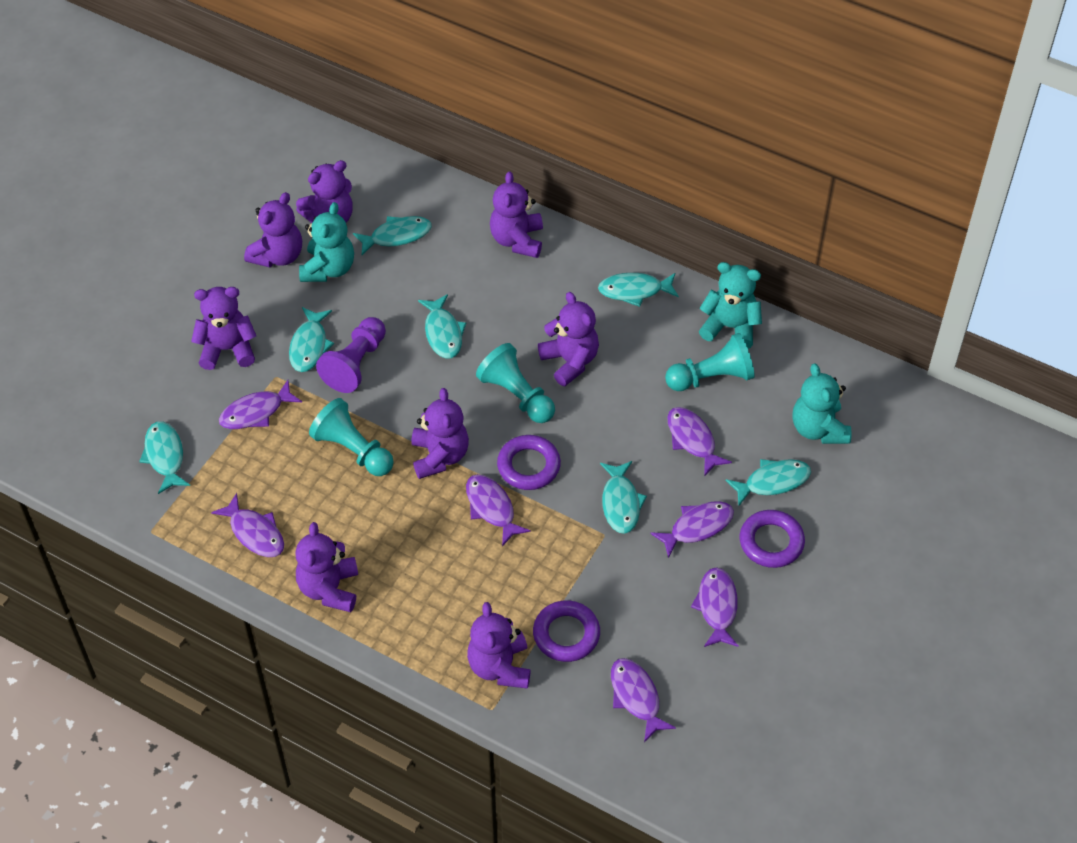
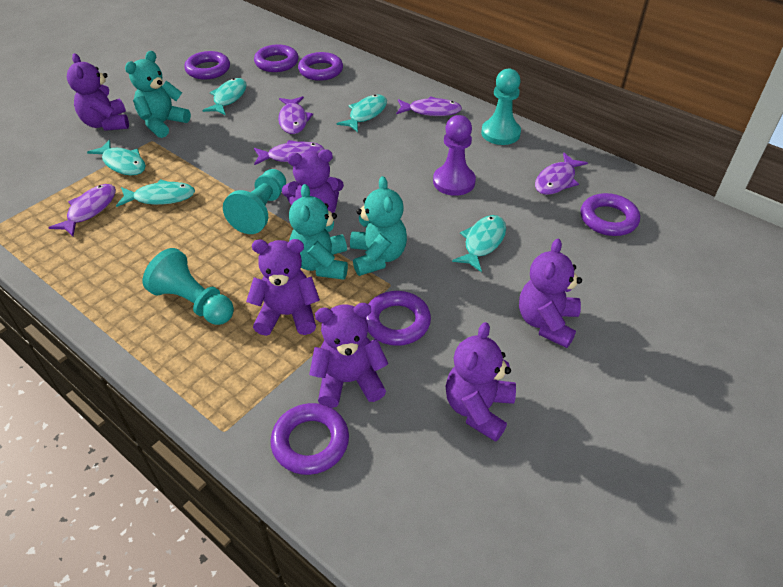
purple fish: 7 -> 5
purple ring: 3 -> 6
purple teddy bear: 8 -> 6
turquoise fish: 7 -> 5

